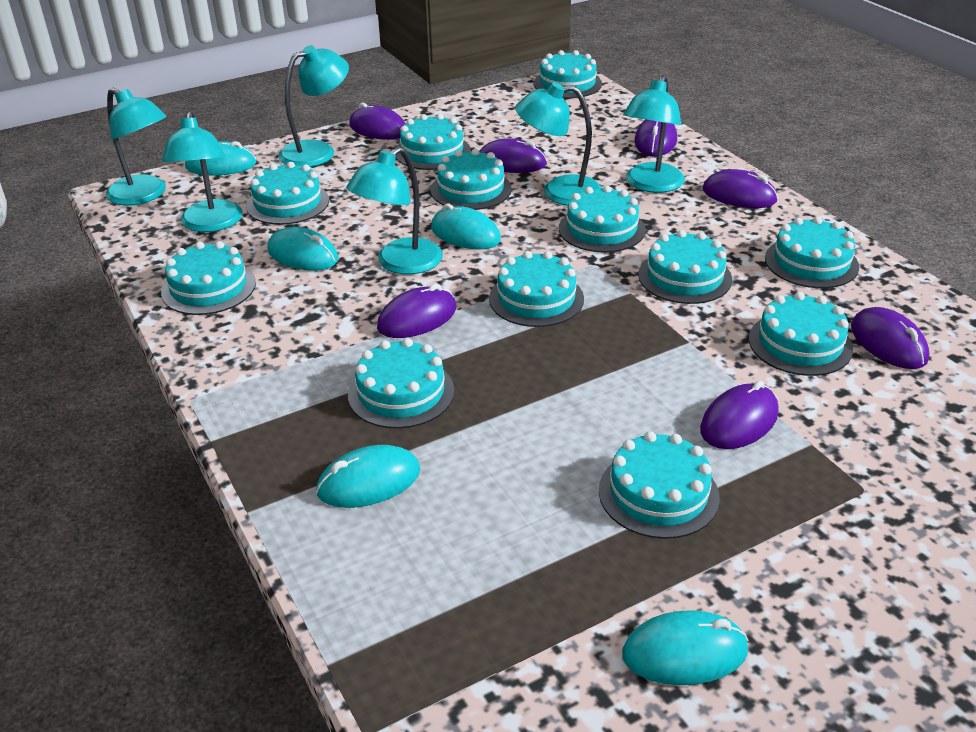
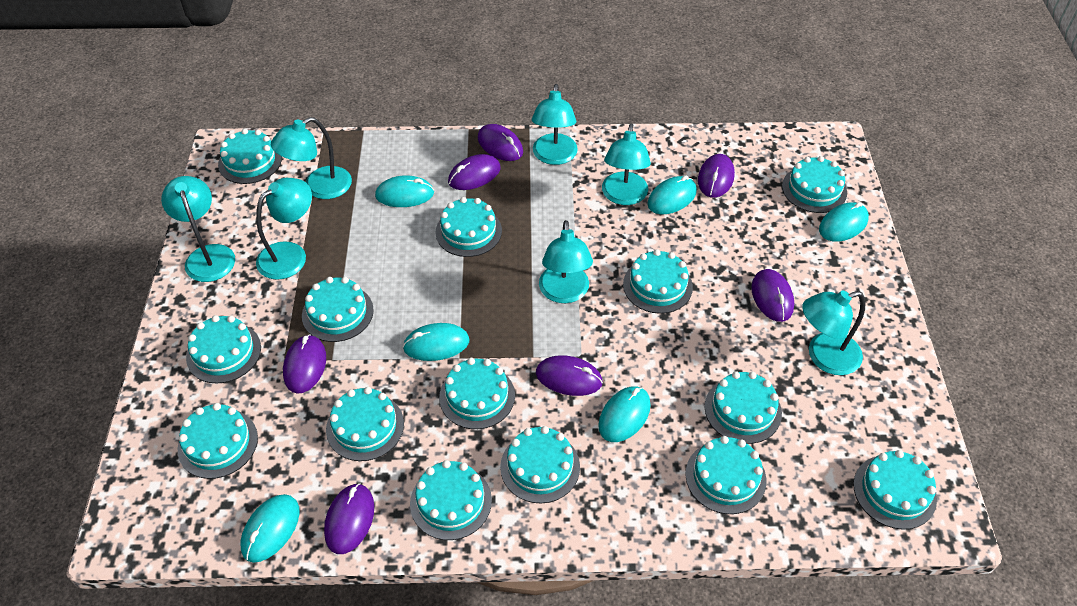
turquoise cake: 12 -> 14
turquoise lamp: 6 -> 7
turquoise mouse: 5 -> 6

